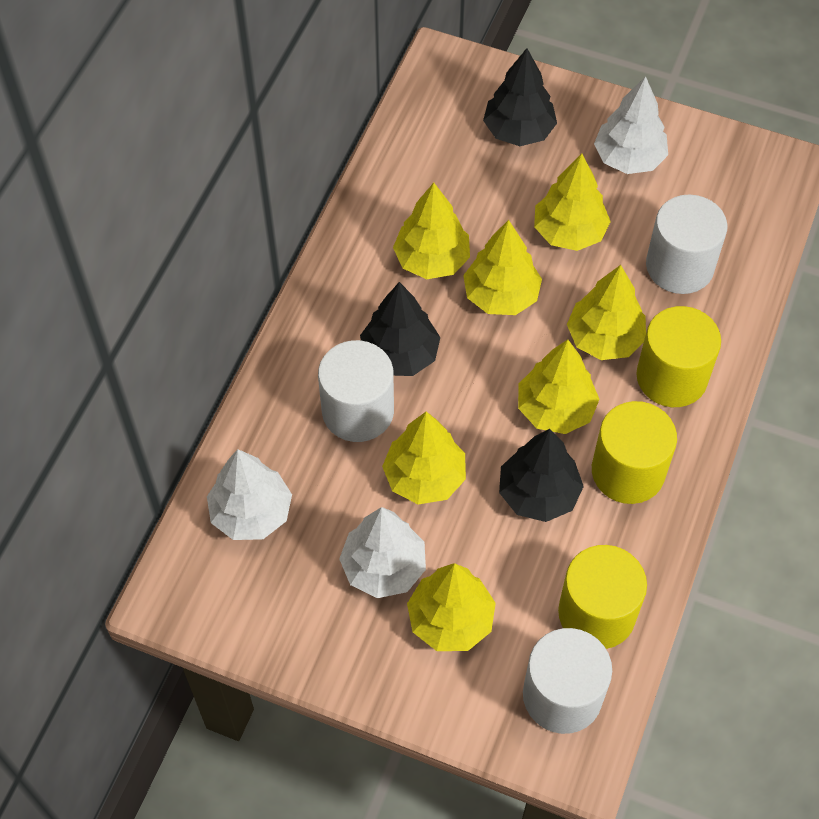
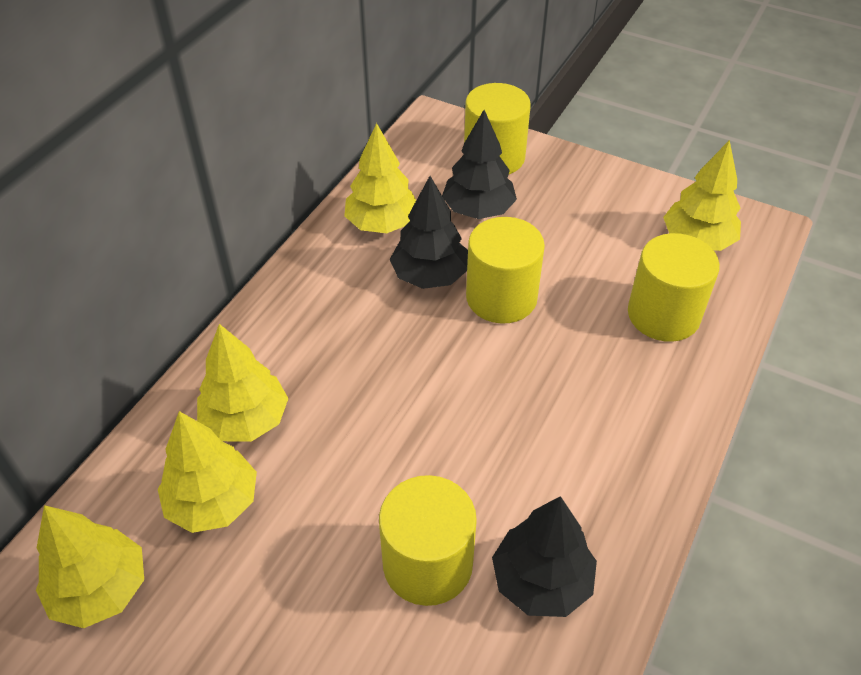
white cylinder: 3 -> 0
white tree: 3 -> 0
yellow cylinder: 3 -> 4
yellow tree: 7 -> 5

